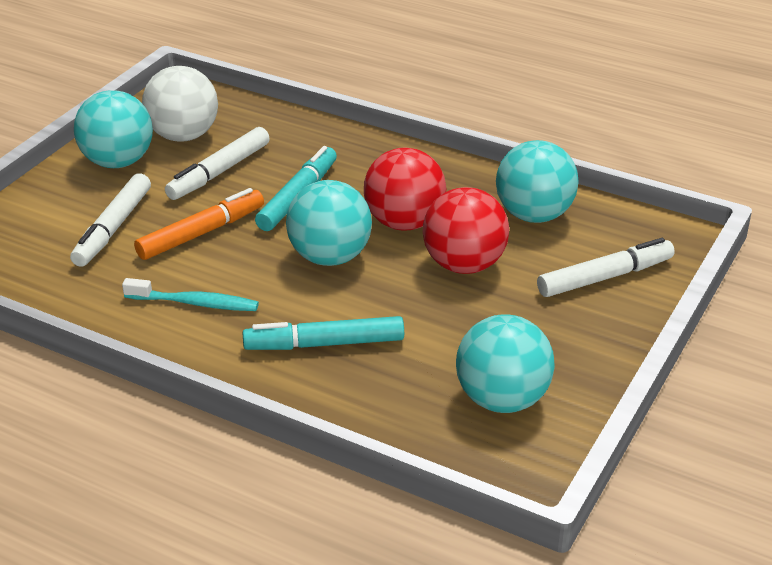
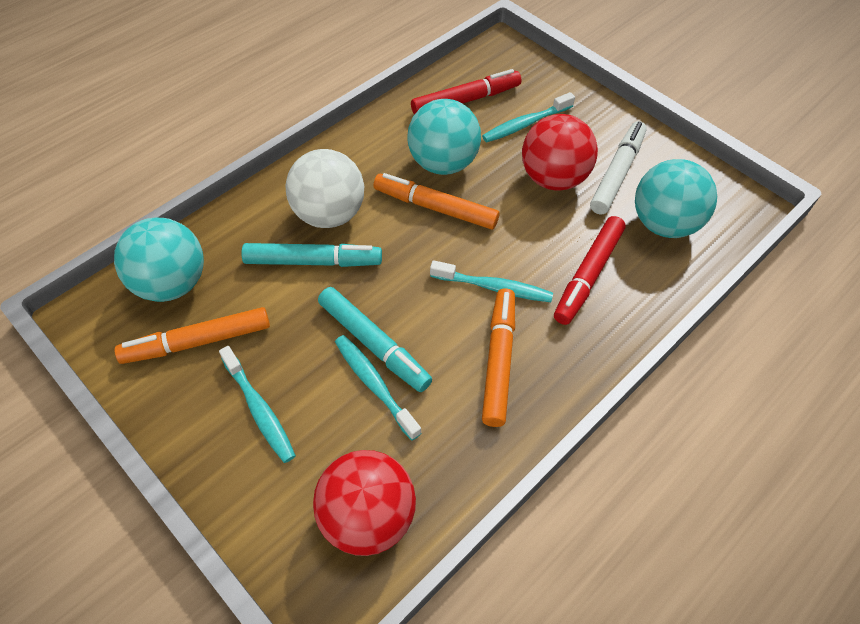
orange marker: 1 -> 3
red marker: 0 -> 2
turquoise ball: 4 -> 3
turquoise toothbrush: 1 -> 4
white marker: 3 -> 1

